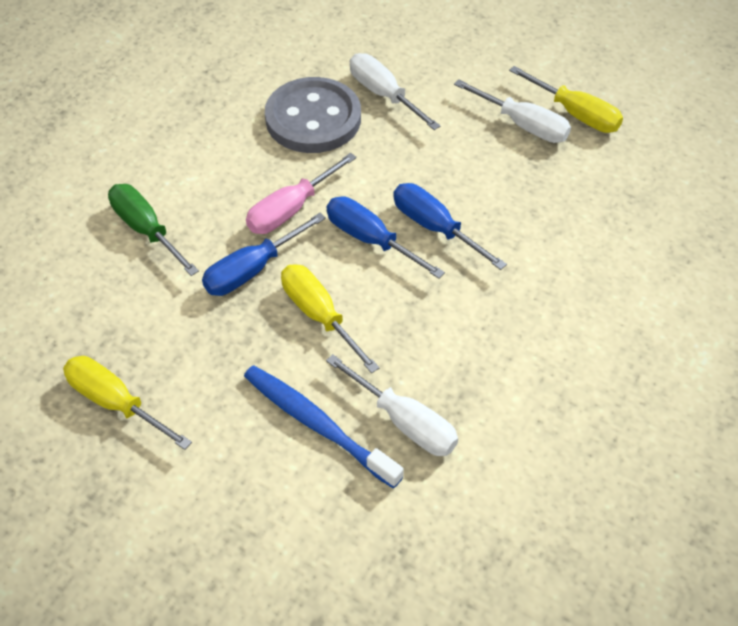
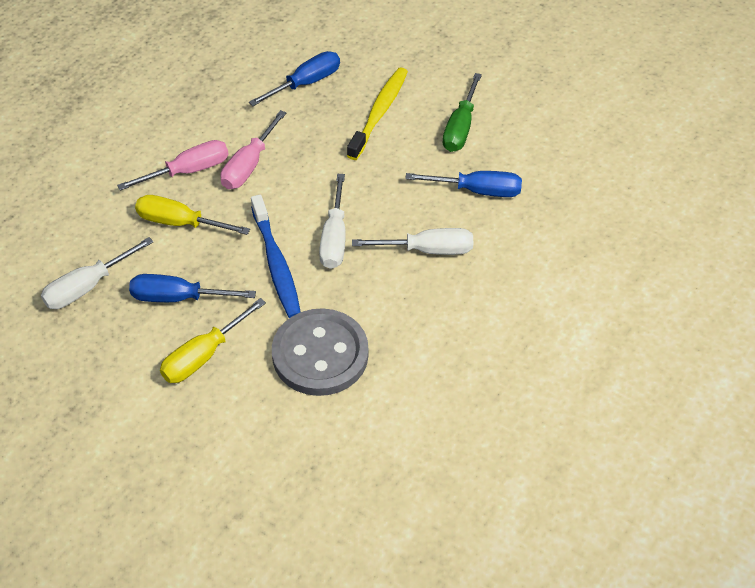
pink screwdriver: 1 -> 2
yellow screwdriver: 3 -> 2
yellow toothbrush: 0 -> 1

